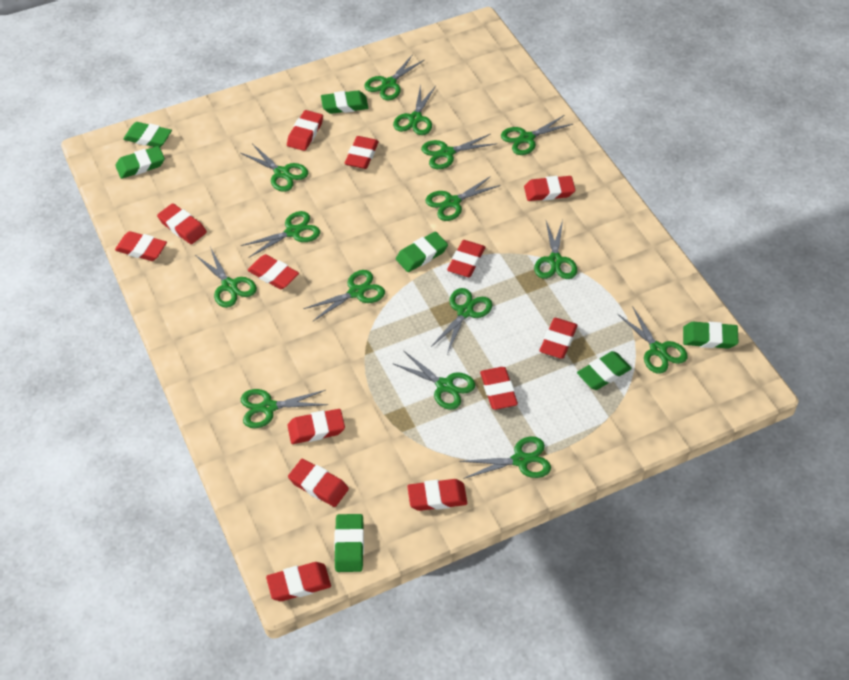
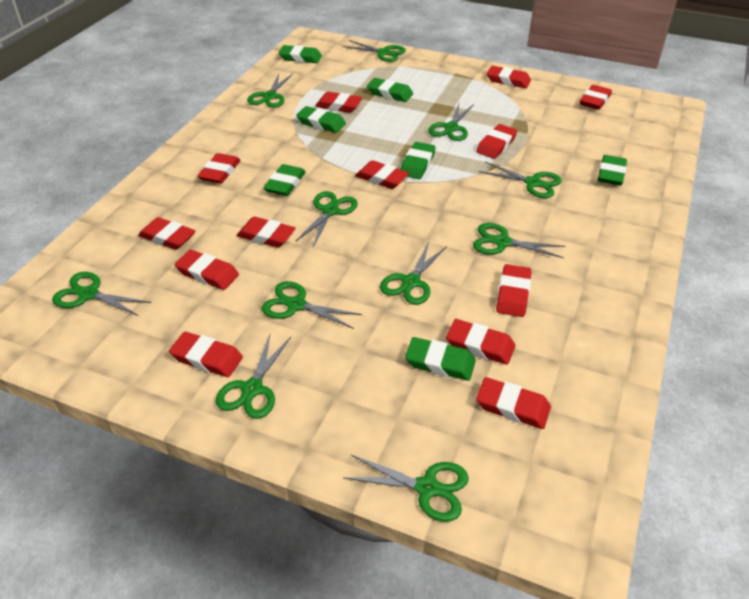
green scissors: 15 -> 11

